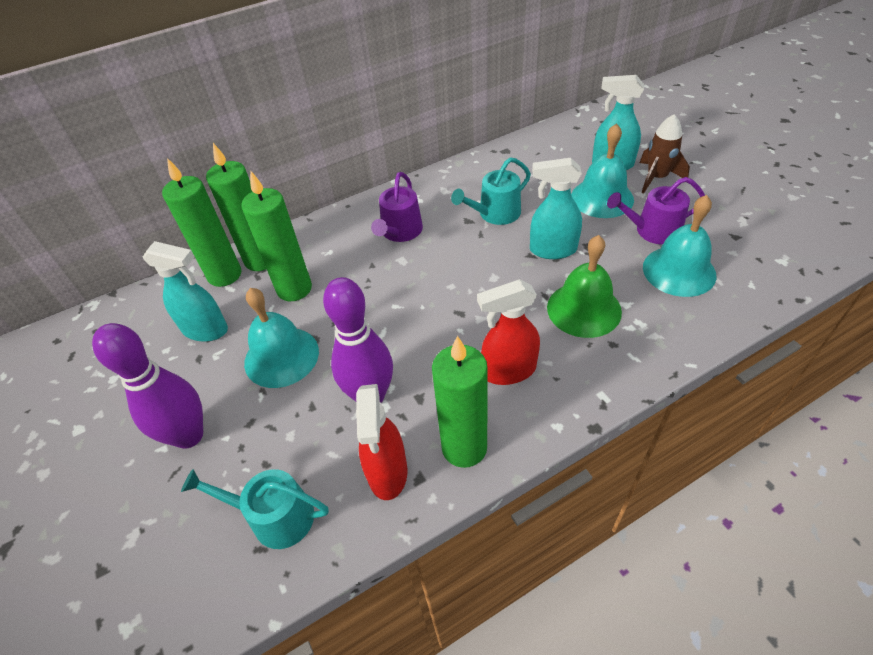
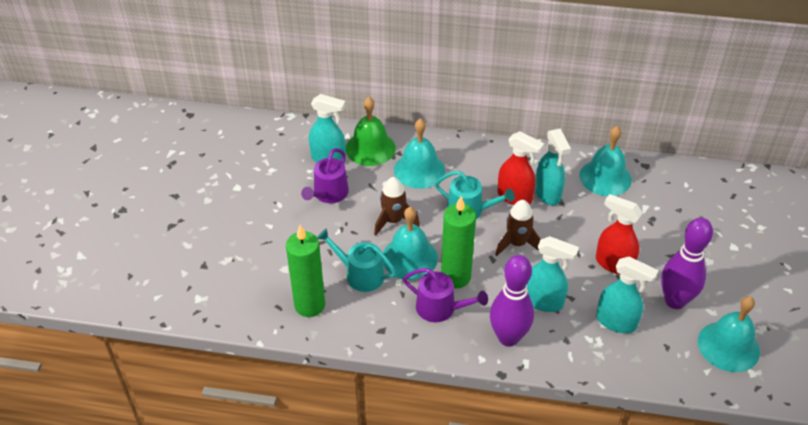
brown rocket: 1 -> 2
green candle: 4 -> 2
turquoise bell: 3 -> 4
turquoise spray bottle: 3 -> 4

